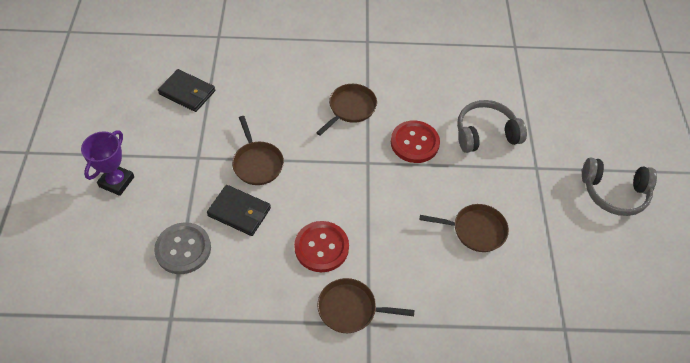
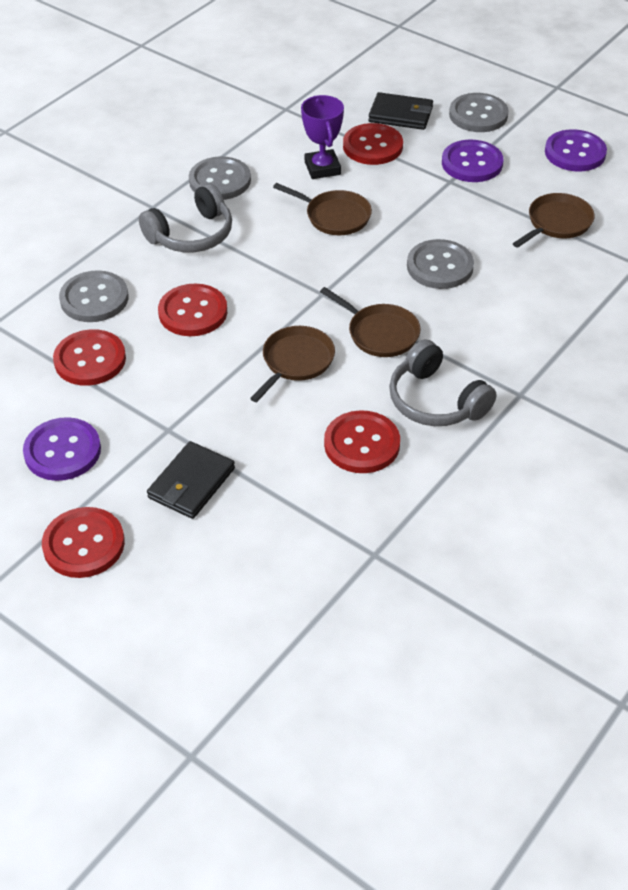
grey button: 1 -> 4
purple button: 0 -> 3
red button: 2 -> 5

